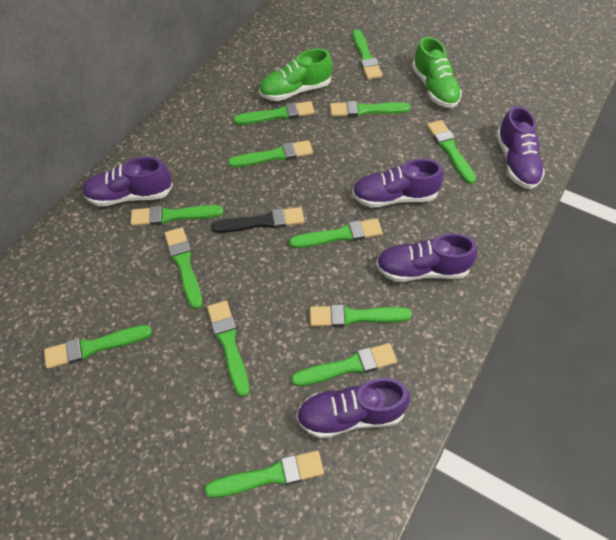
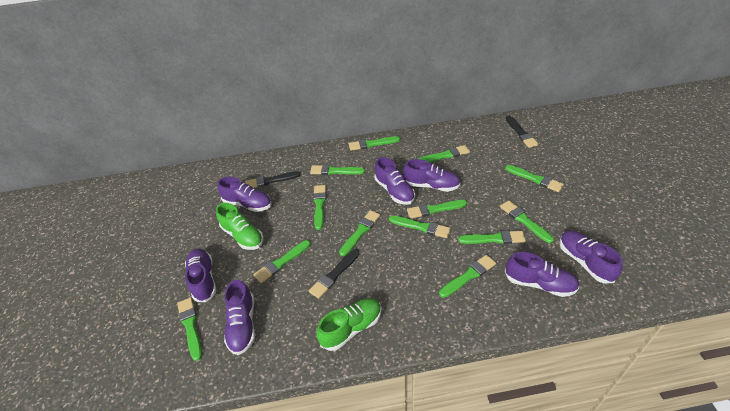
black brush: 1 -> 3
purple shoe: 5 -> 7

